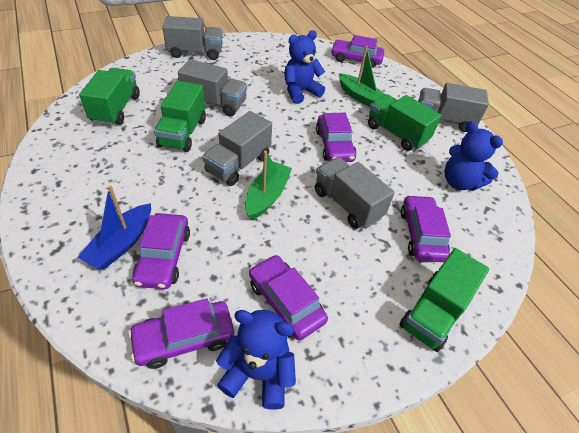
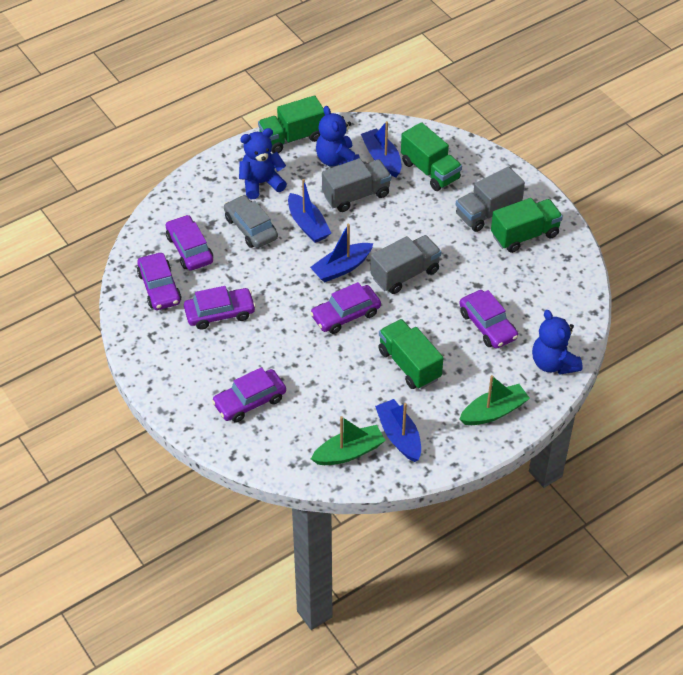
blue boat: 1 -> 4
grey car: 0 -> 1
grey truck: 5 -> 3

